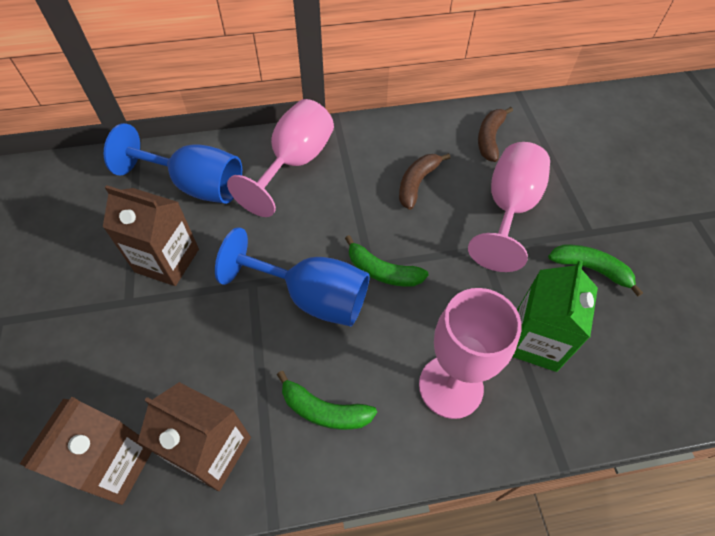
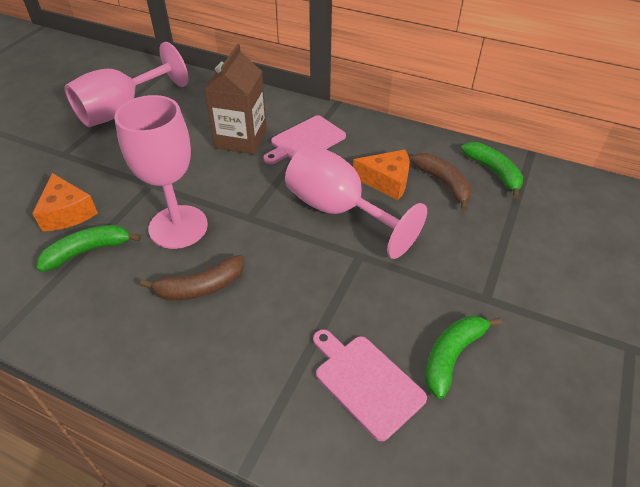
blue goblet: 2 -> 0
brown carton: 3 -> 1
green carton: 1 -> 0
orange cheese: 0 -> 2
pink cutting board: 0 -> 2

